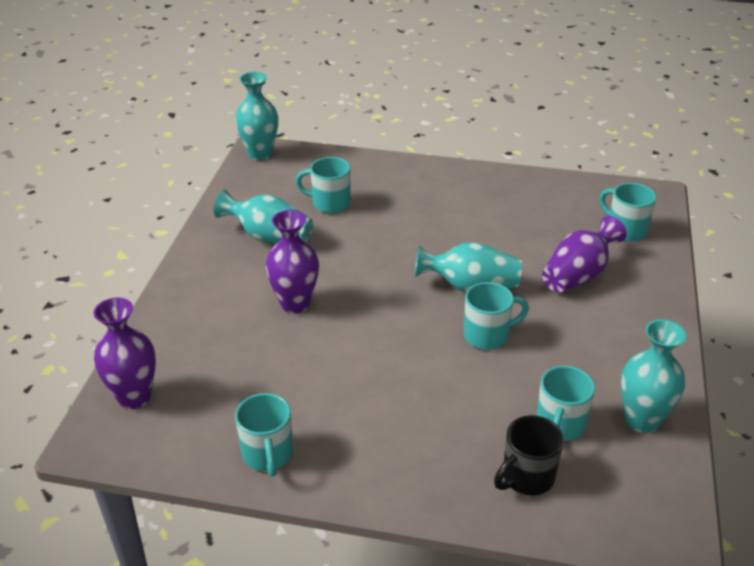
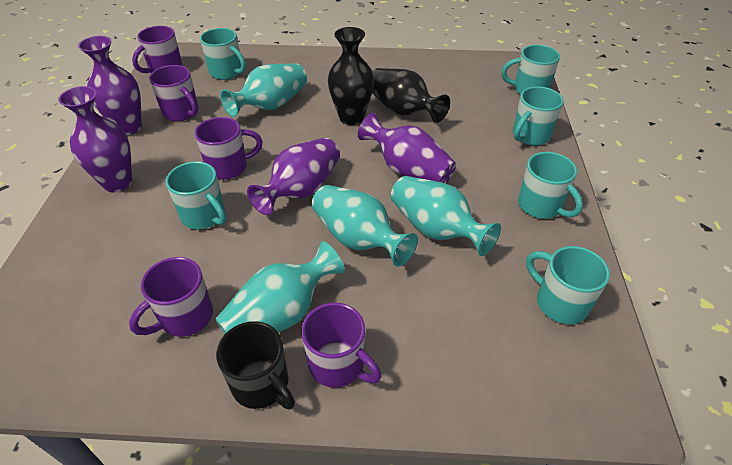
black vase: 0 -> 2
purple mug: 0 -> 5
purple vase: 3 -> 4
turquoise mug: 5 -> 6

